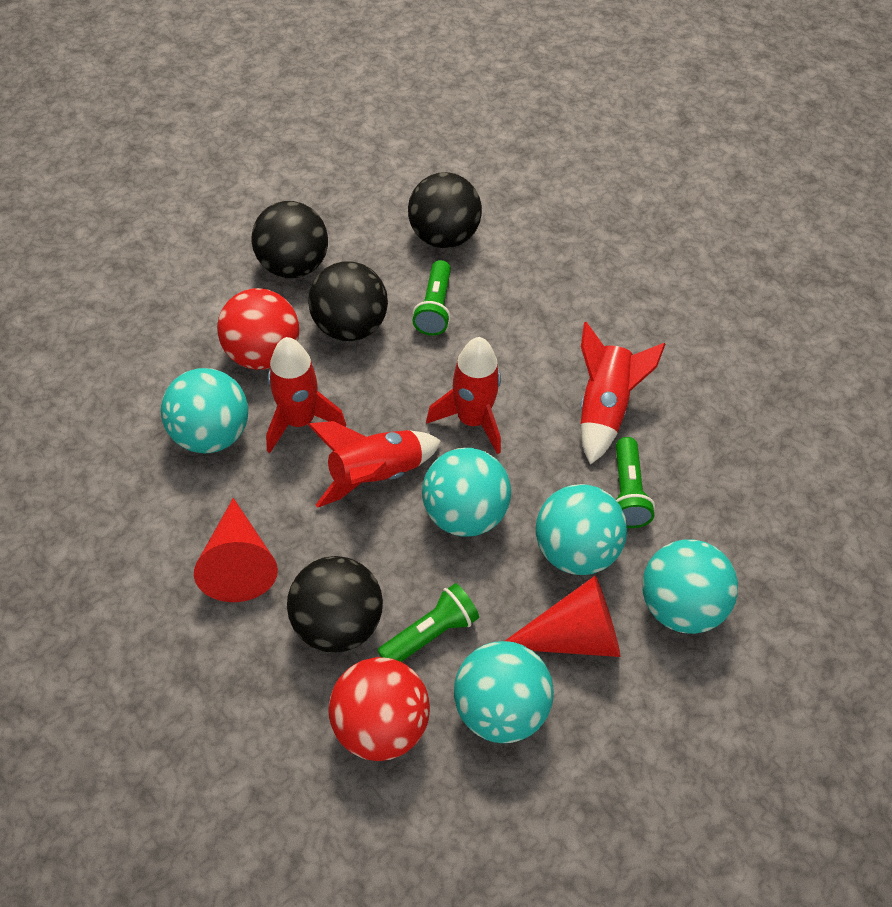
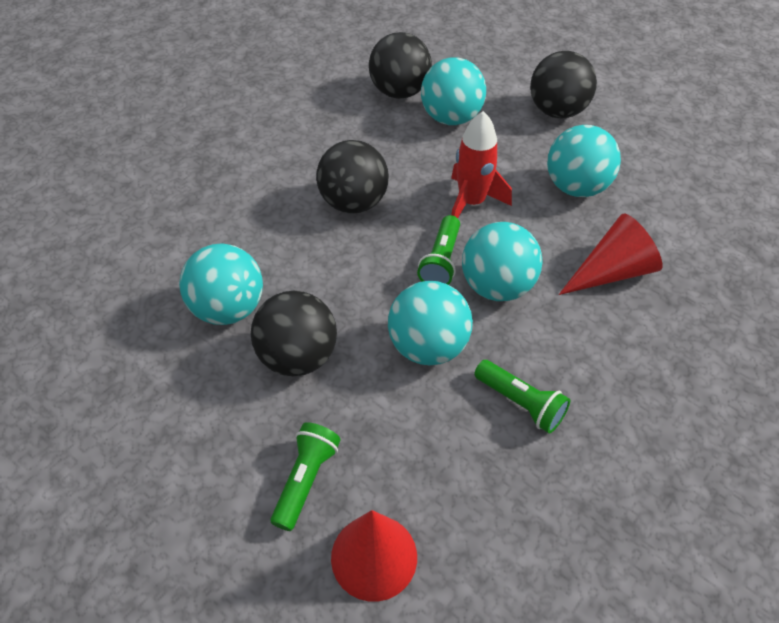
red ball: 2 -> 0
red rocket: 4 -> 1

